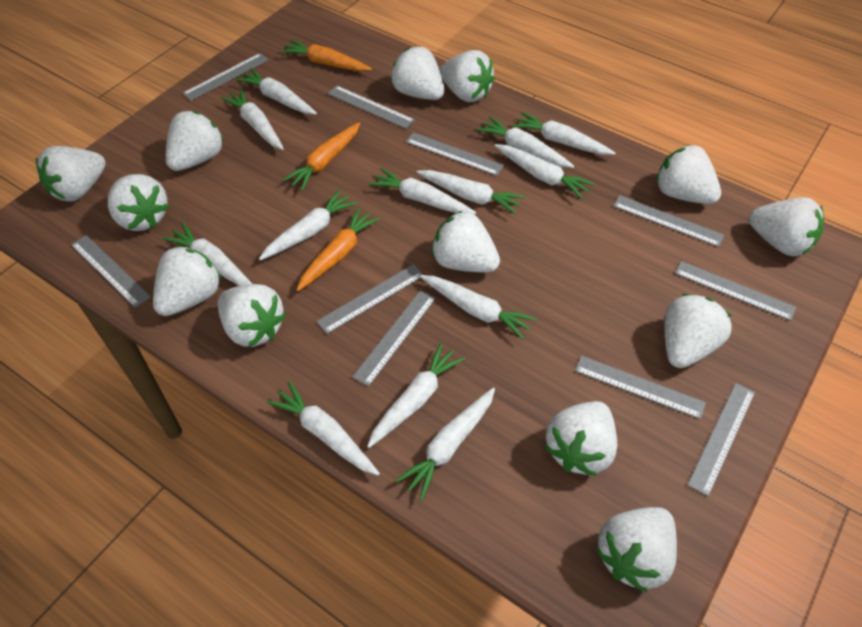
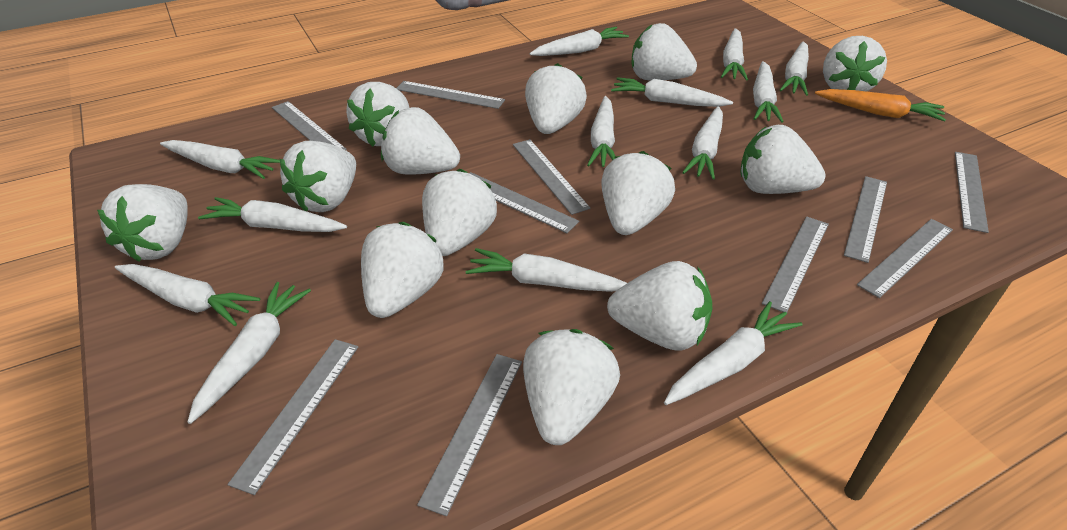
orange carrot: 3 -> 1

